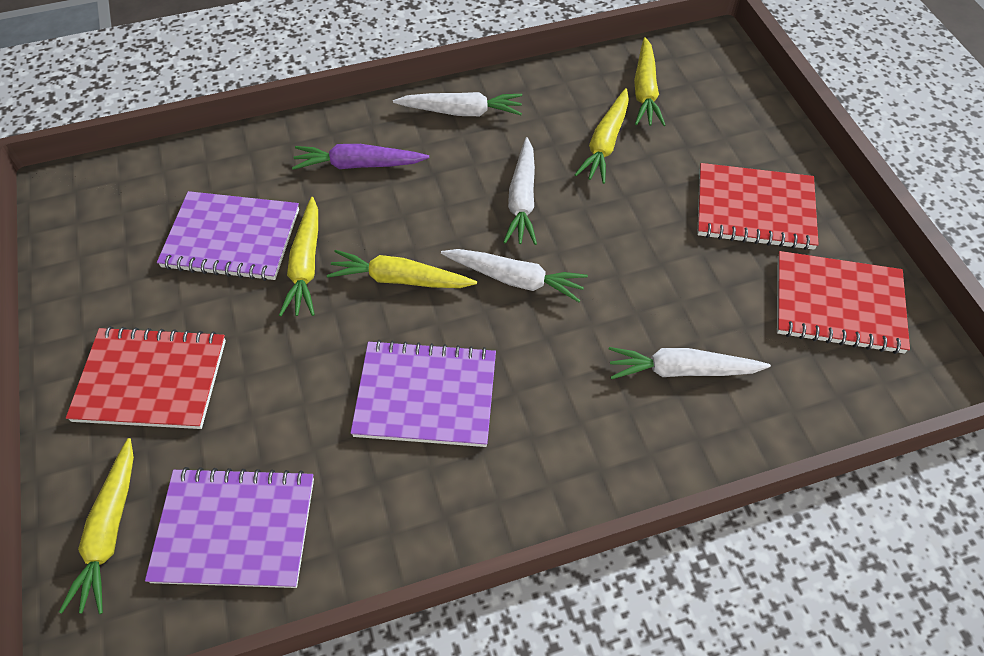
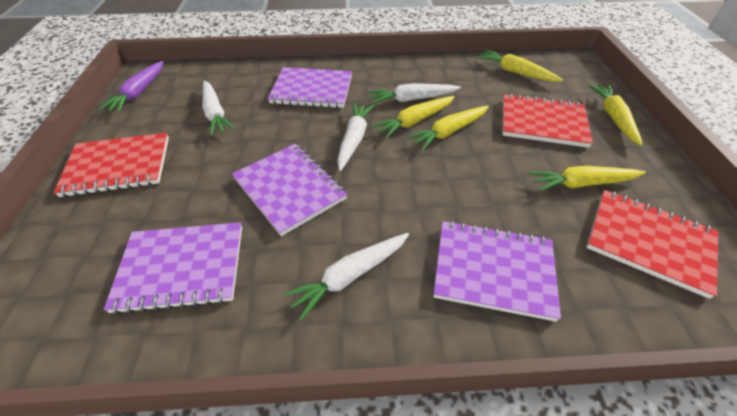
purple notebook: 3 -> 4

